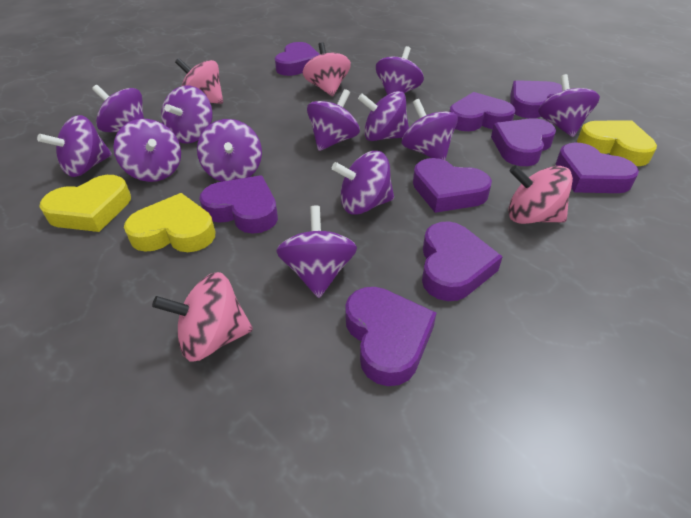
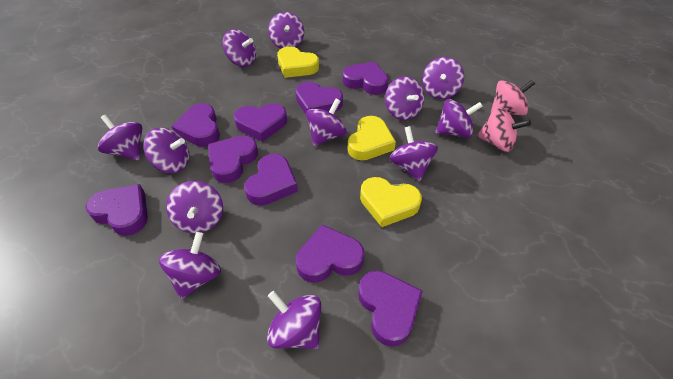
pink spinning top: 4 -> 2

